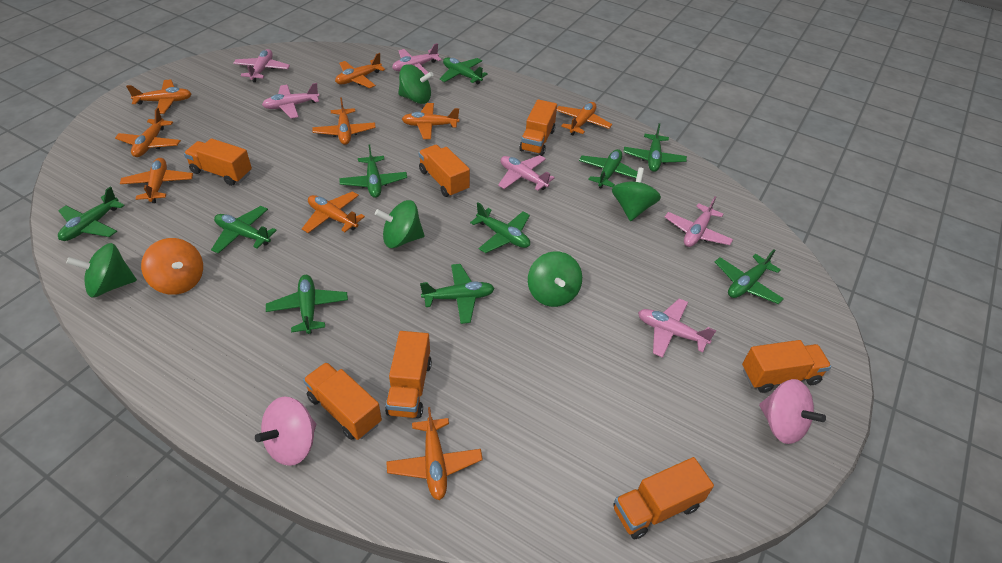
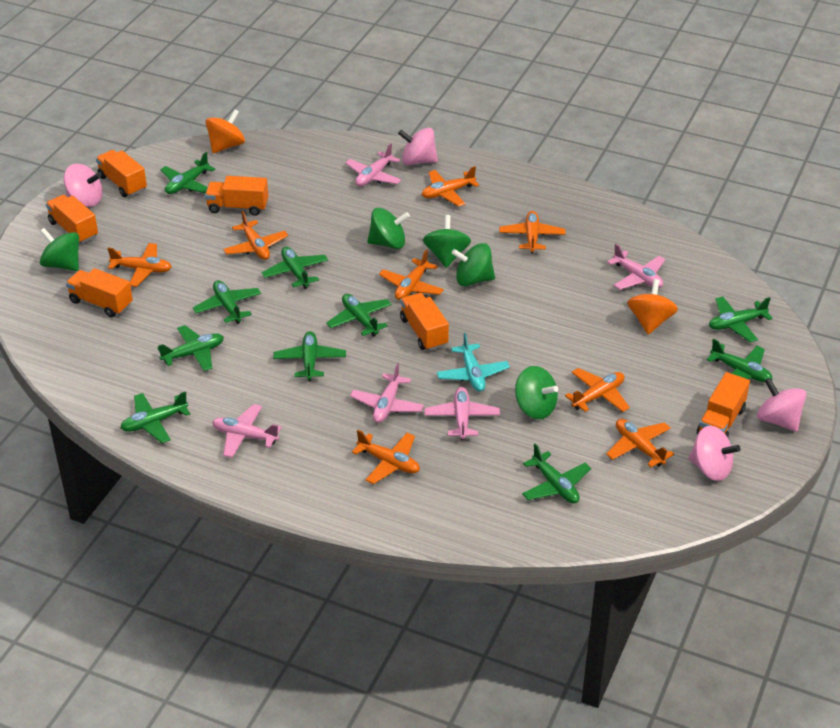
orange plane: 9 -> 8
orange spinning top: 1 -> 2
orange truck: 7 -> 6
pink plane: 6 -> 5
pink spinning top: 2 -> 4
turquoise plane: 0 -> 1

